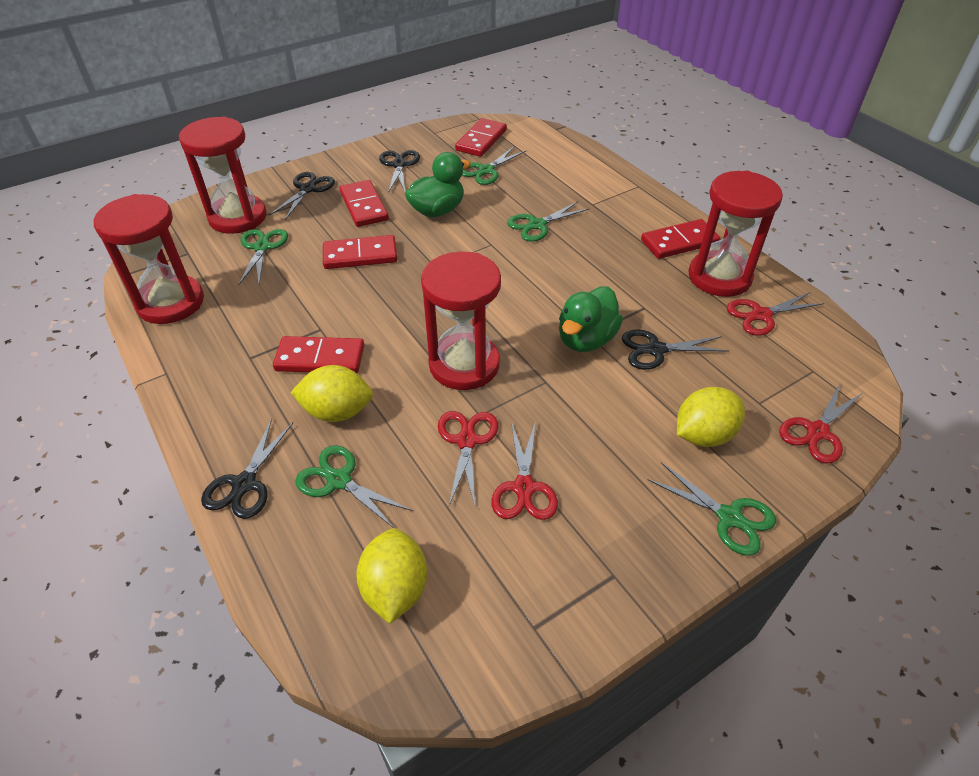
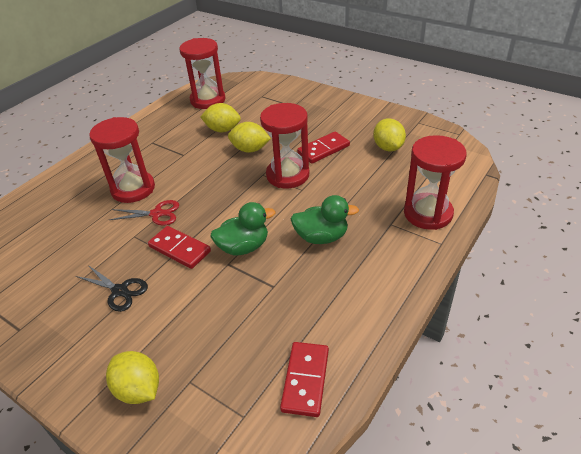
black scissors: 4 -> 1
green scissors: 5 -> 0
red domino: 5 -> 3
red scissors: 4 -> 1
yellow lemon: 3 -> 4

